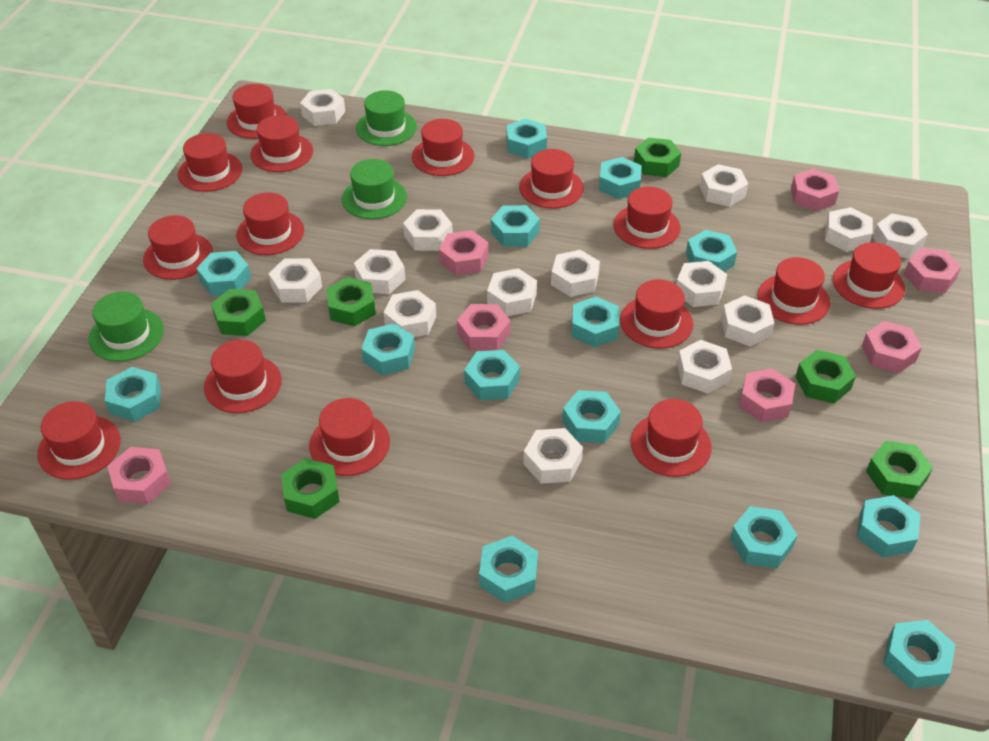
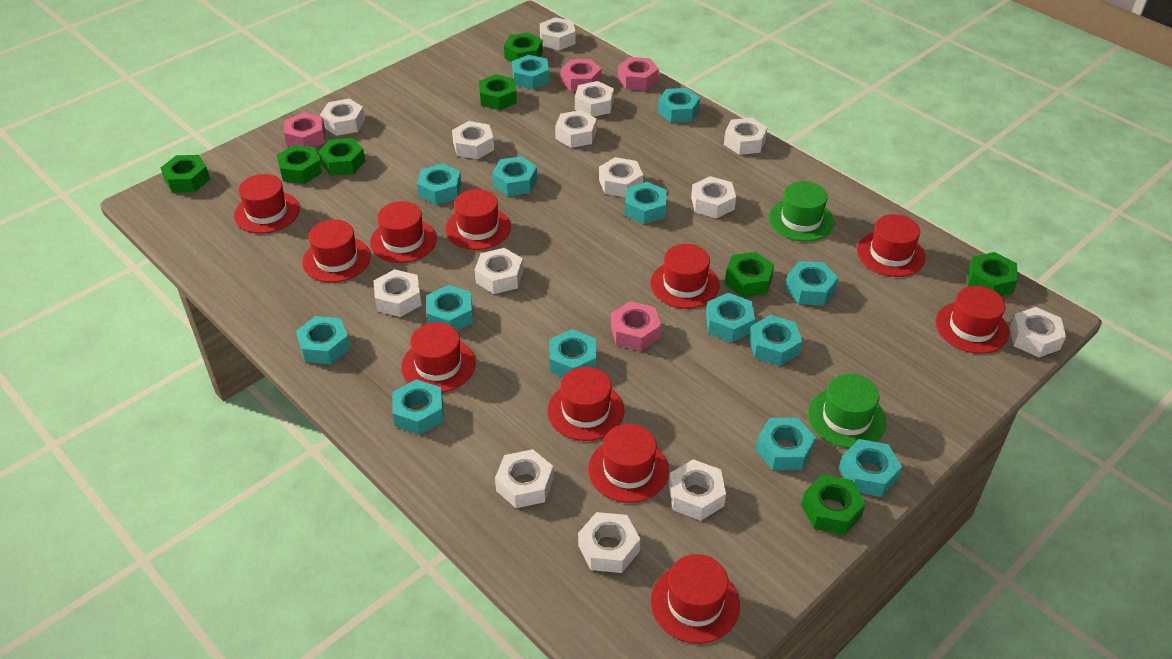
green hat: 3 -> 2
green nut: 6 -> 8
pink nut: 7 -> 4
red hat: 15 -> 11

